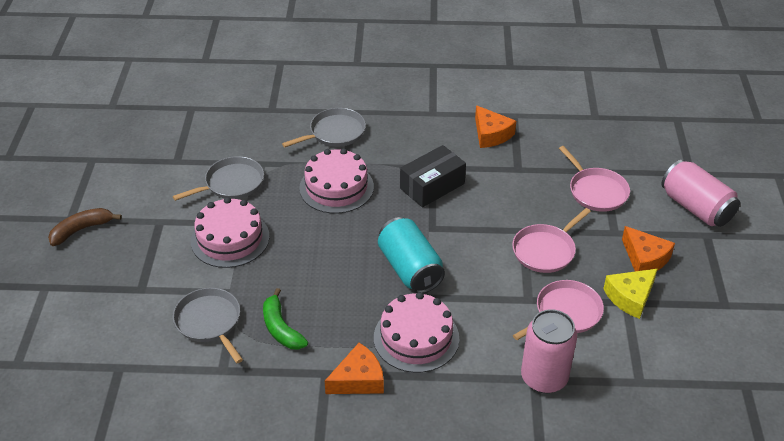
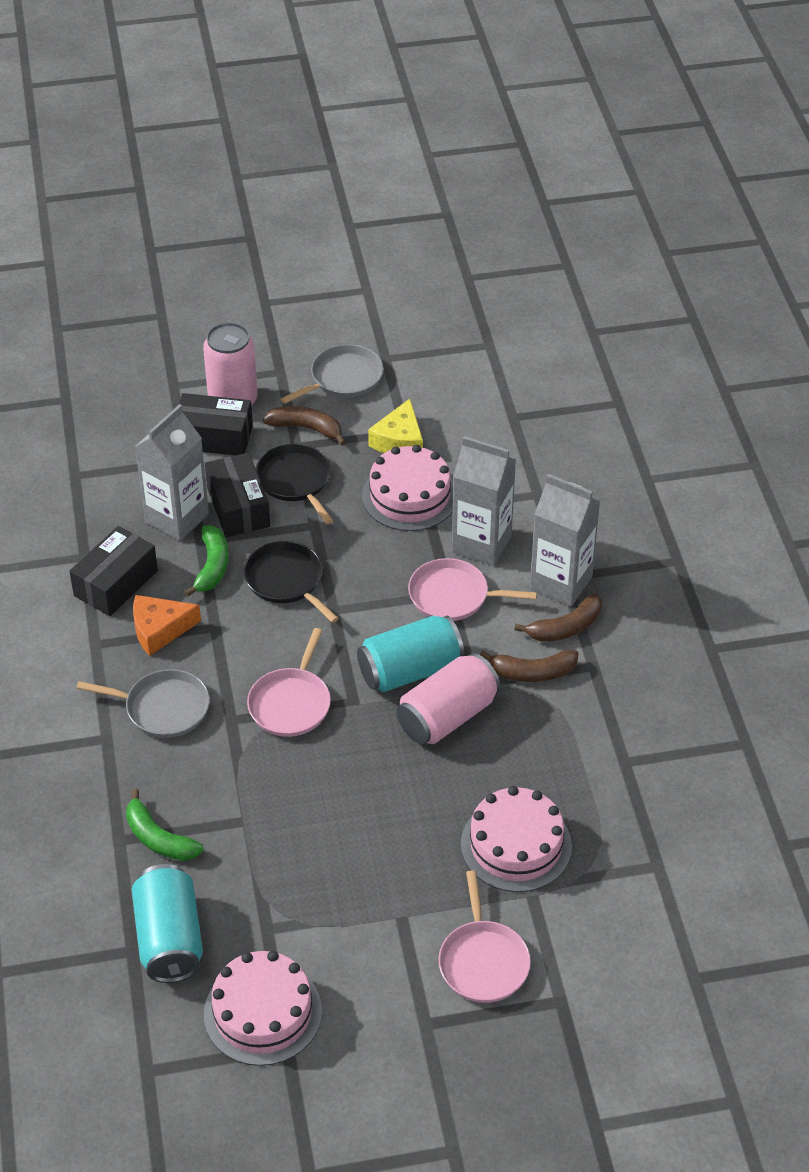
black box: 1 -> 3
black pan: 0 -> 2
brown banana: 1 -> 3
green banana: 1 -> 2
grey carton: 0 -> 3
grey pan: 3 -> 2
orange cheese: 3 -> 1
turquoise can: 1 -> 2

